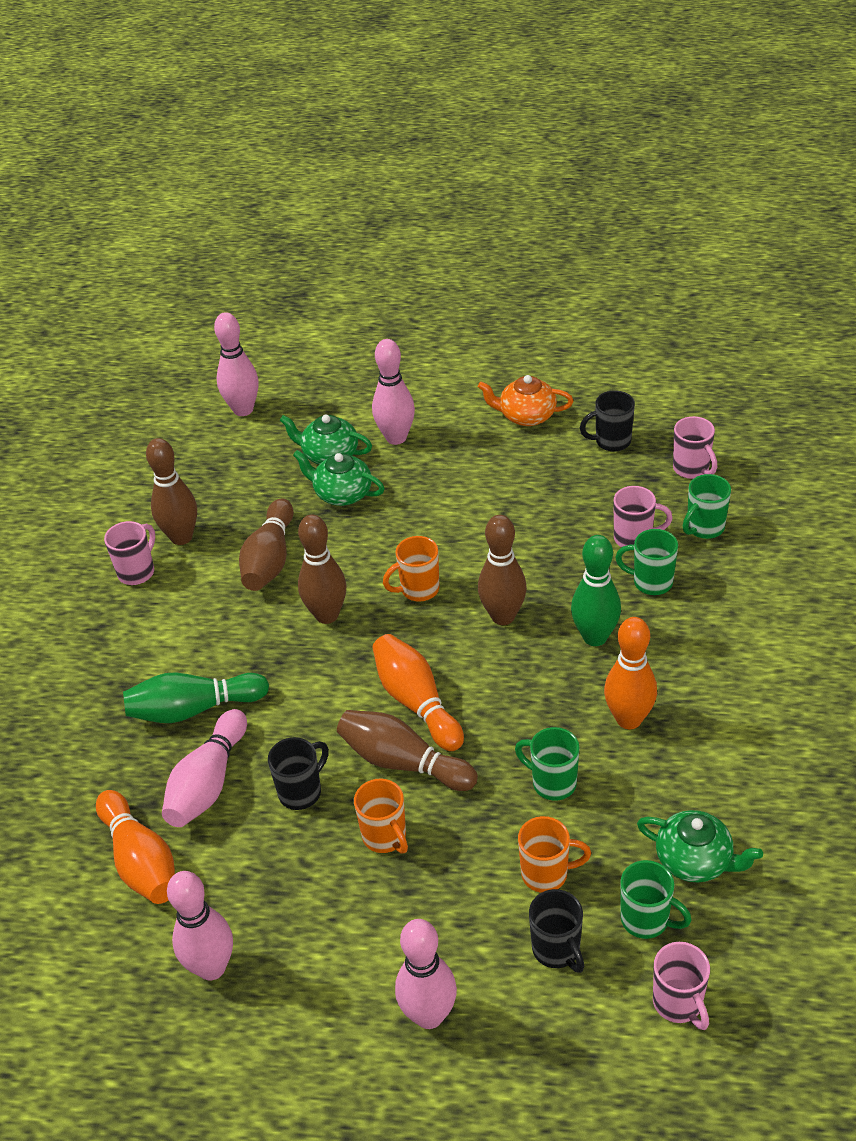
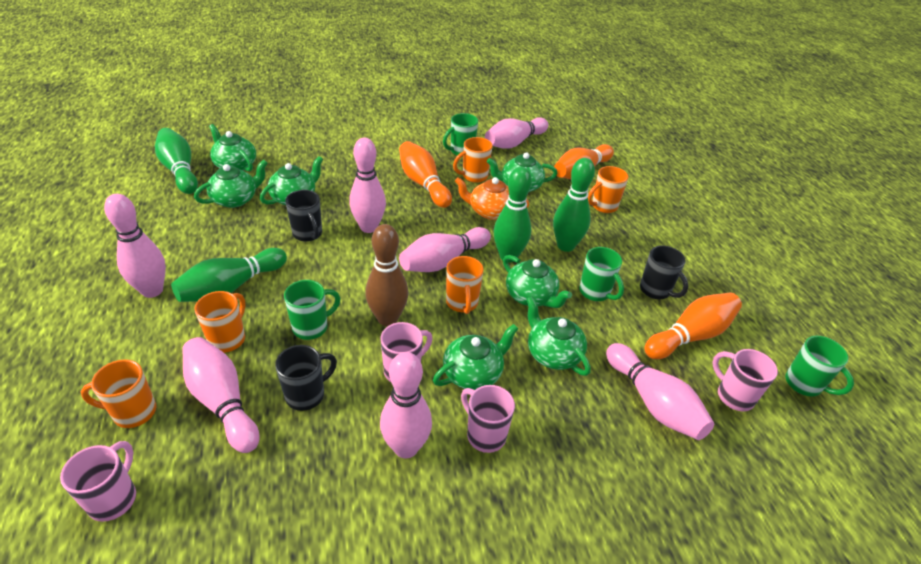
brown bowling pin: 5 -> 1
green bowling pin: 2 -> 4
green teapot: 3 -> 7
orange mug: 3 -> 5
pink bowling pin: 5 -> 7

